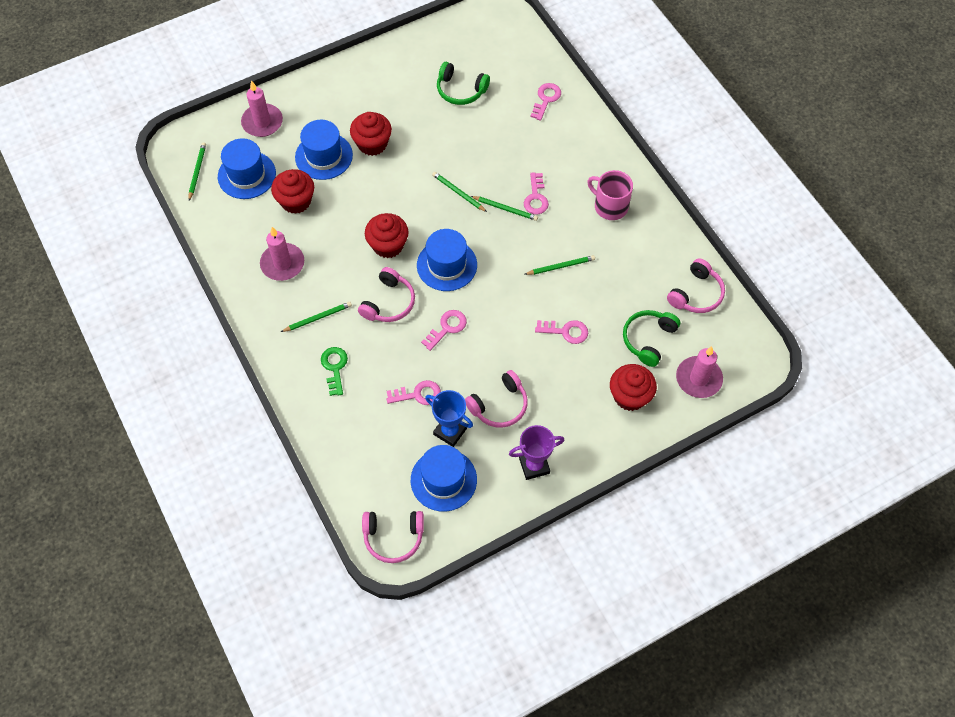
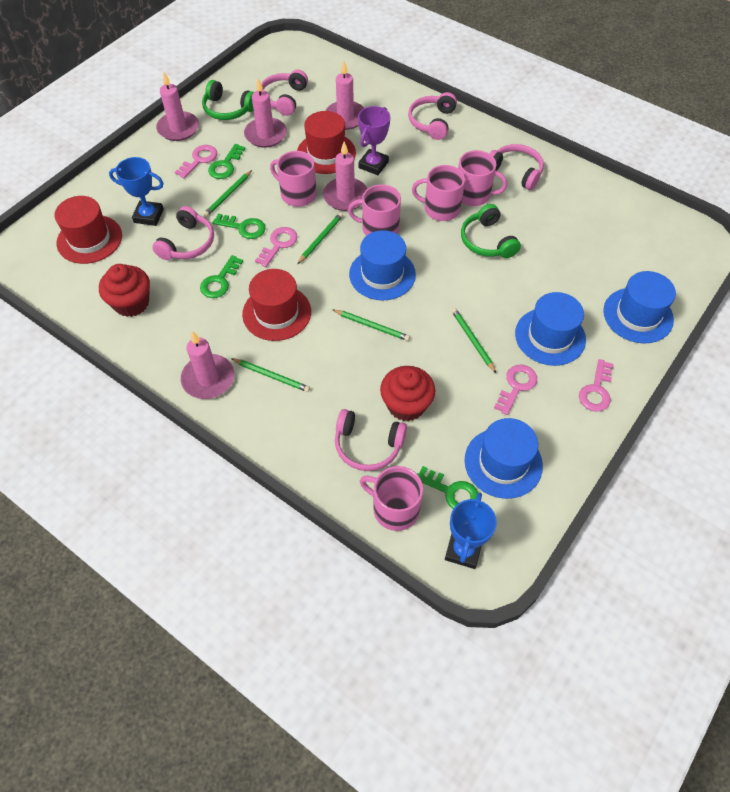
blue trophy: 1 -> 2
green key: 1 -> 4
pink candle: 3 -> 5
pink headphones: 4 -> 5
pink key: 5 -> 4
pink mug: 1 -> 5
red cupcake: 4 -> 2
red hat: 0 -> 3

